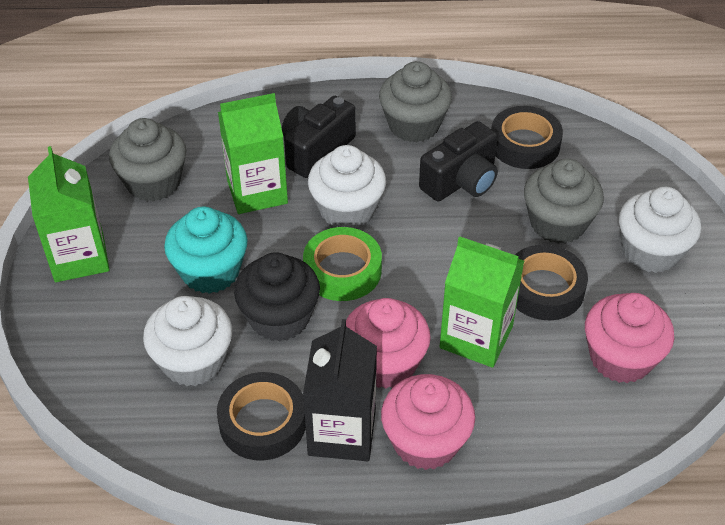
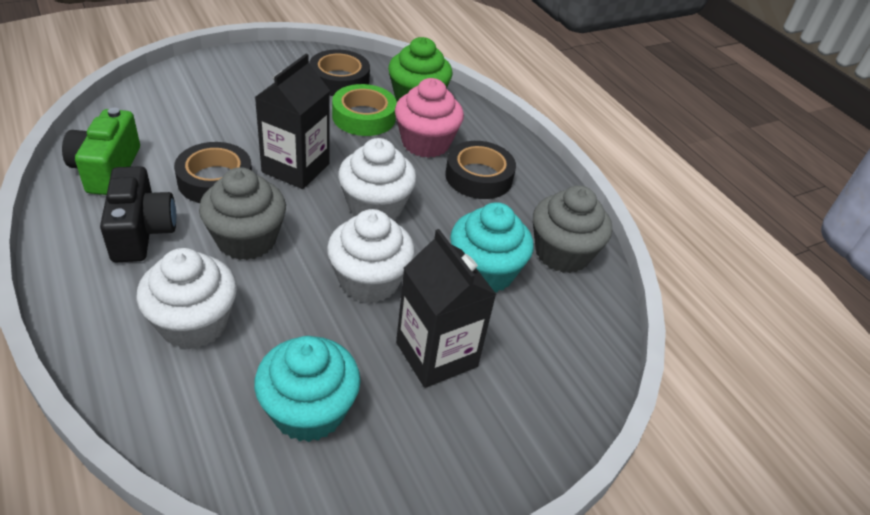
black camera: 2 -> 1
black carton: 1 -> 2
black cupcake: 1 -> 0
green camera: 0 -> 1
green carton: 3 -> 0
green cupcake: 0 -> 1
grey cupcake: 3 -> 2
pink cupcake: 3 -> 1
turquoise cupcake: 1 -> 2

